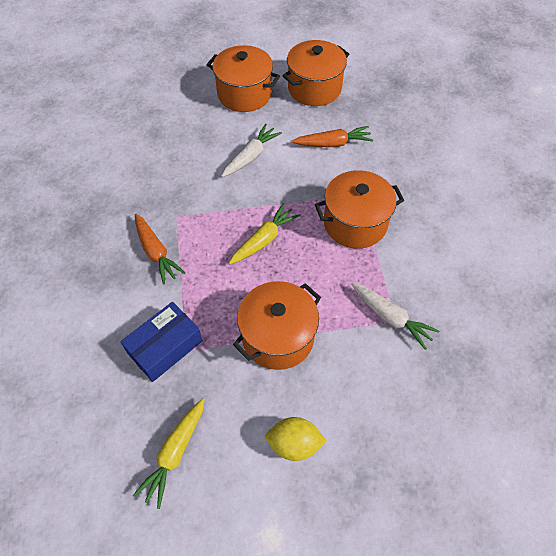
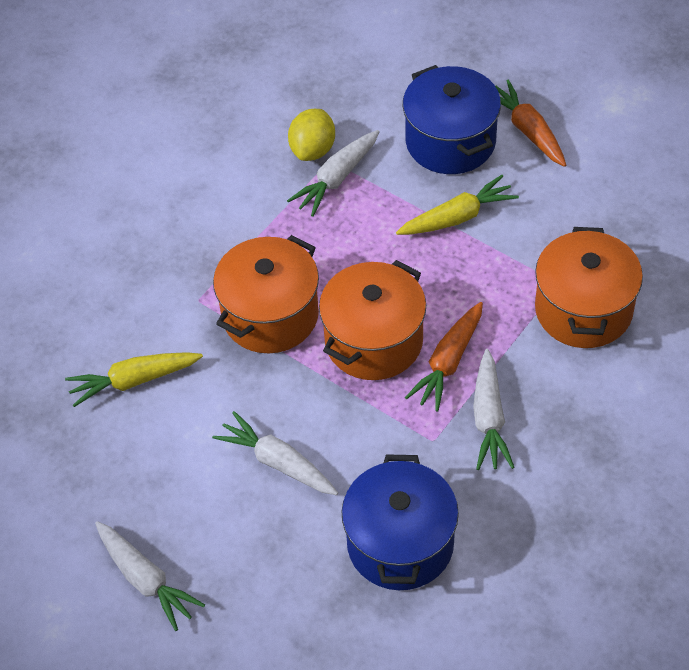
blue box: 1 -> 0
blue pot: 0 -> 2
orange pot: 4 -> 3
white carrot: 2 -> 4

